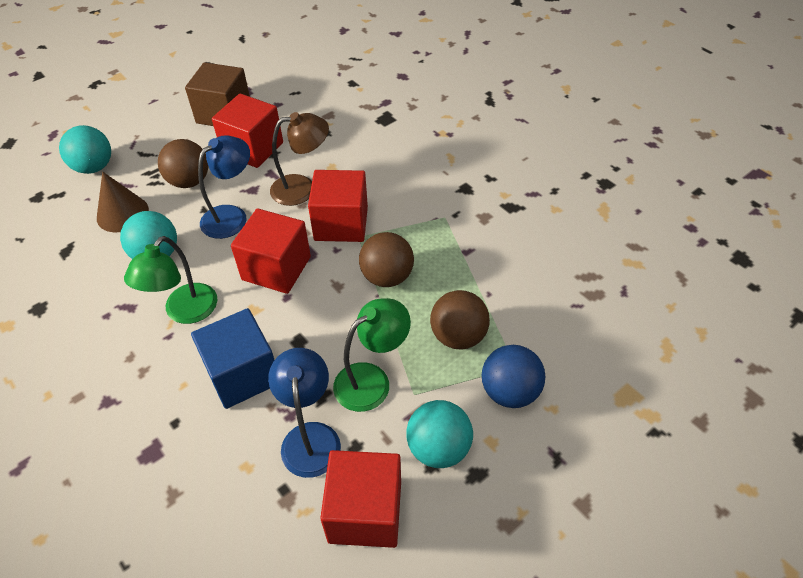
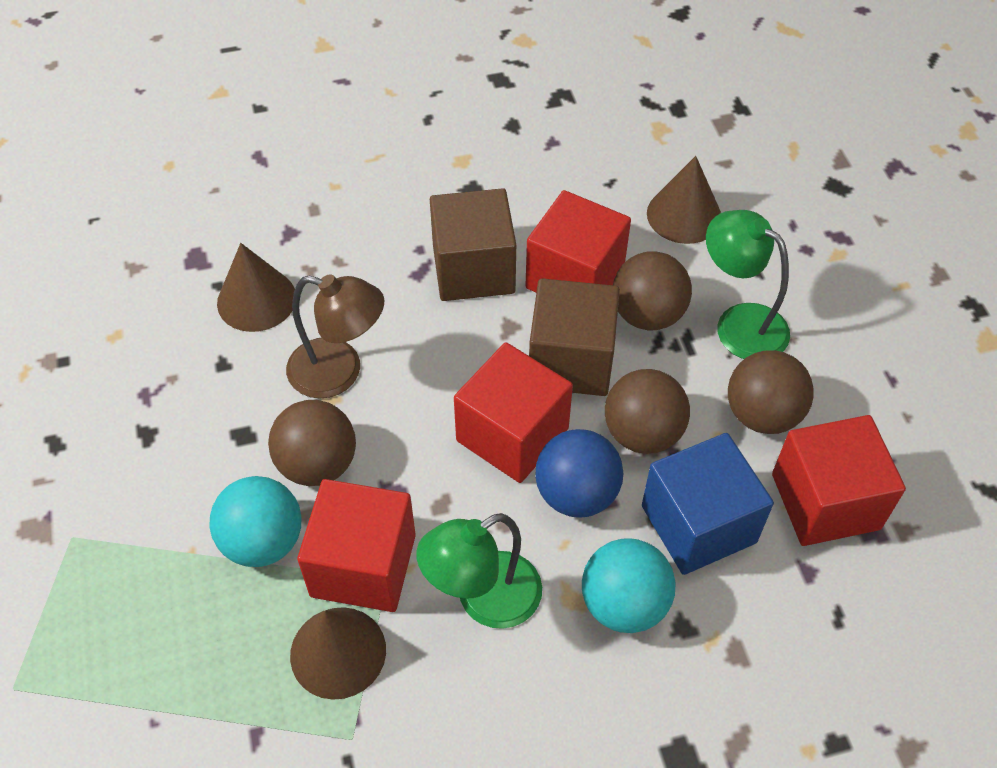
blue lamp: 2 -> 0
brown ball: 3 -> 4
brown cone: 1 -> 3
brown cube: 1 -> 2
turquoise ball: 3 -> 2

